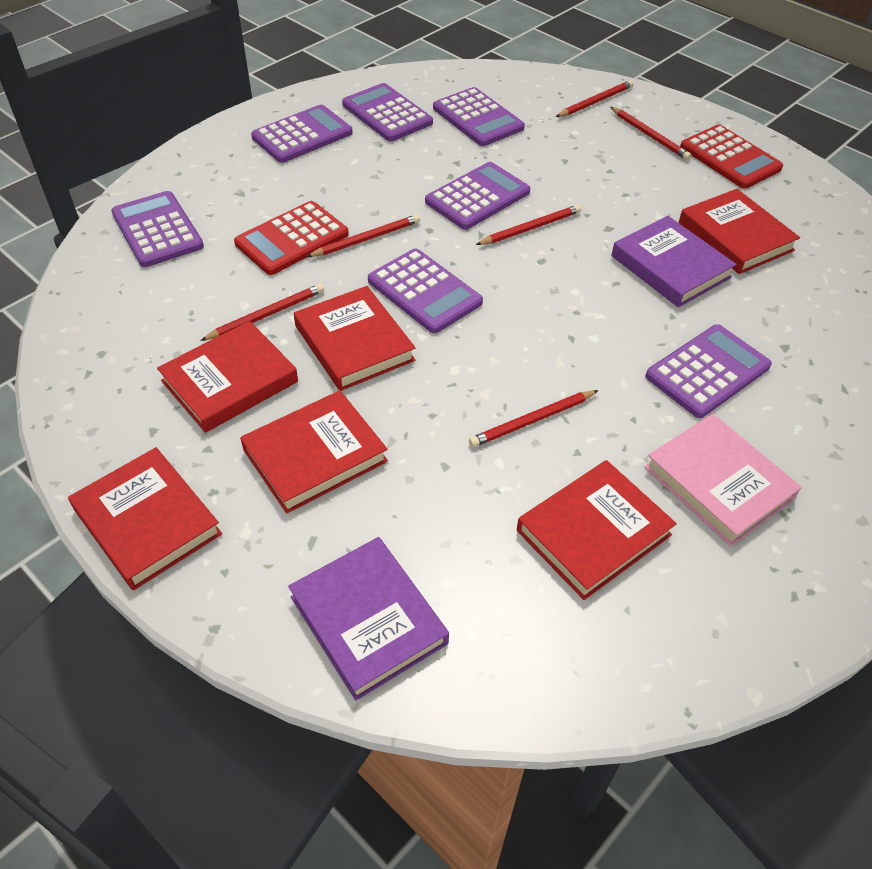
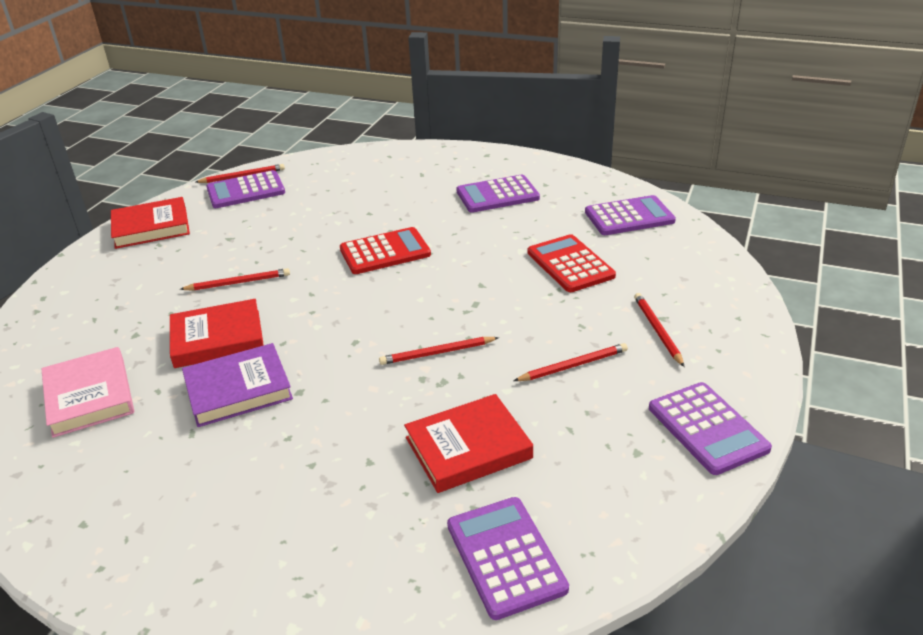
purple book: 2 -> 1
purple calculator: 7 -> 5
red book: 6 -> 3
red pencil: 6 -> 5

